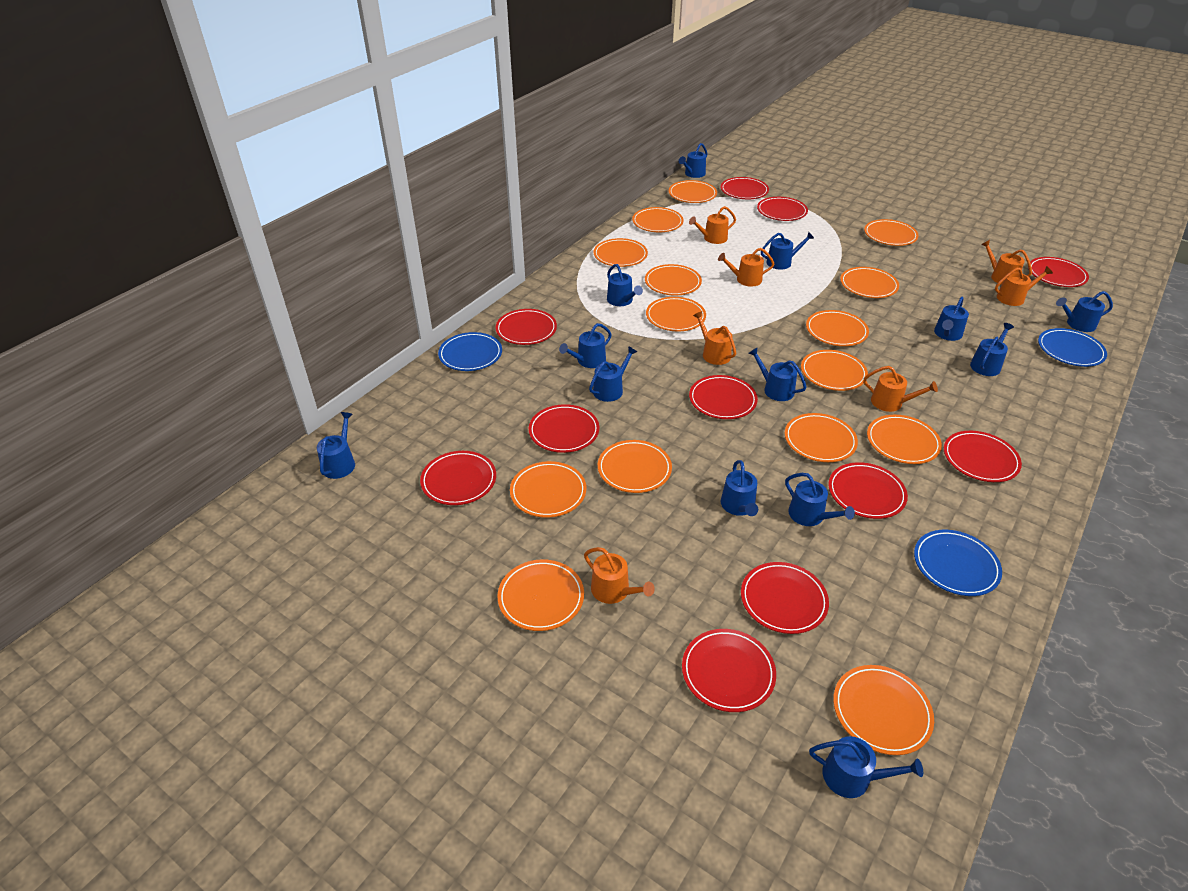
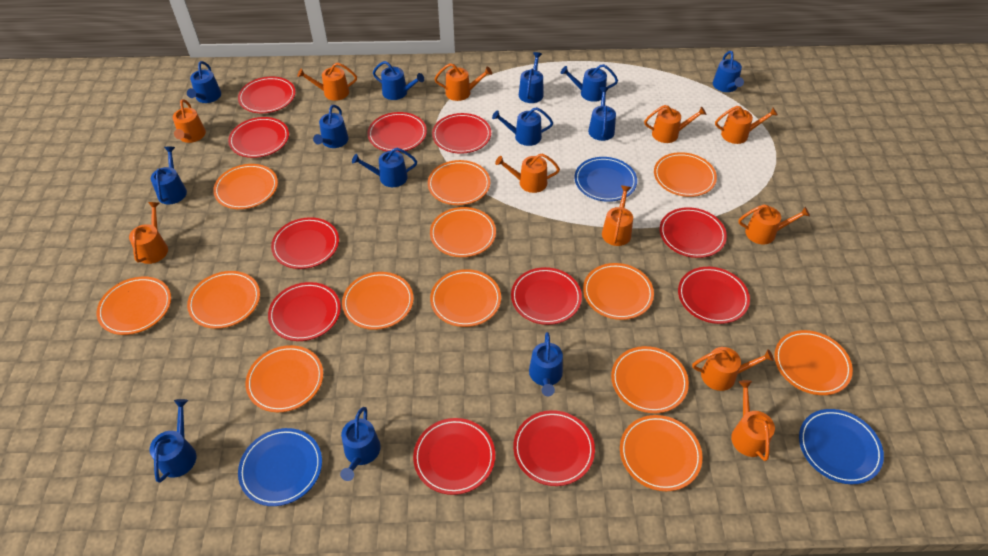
orange plate: 15 -> 13
orange watering can: 7 -> 11

